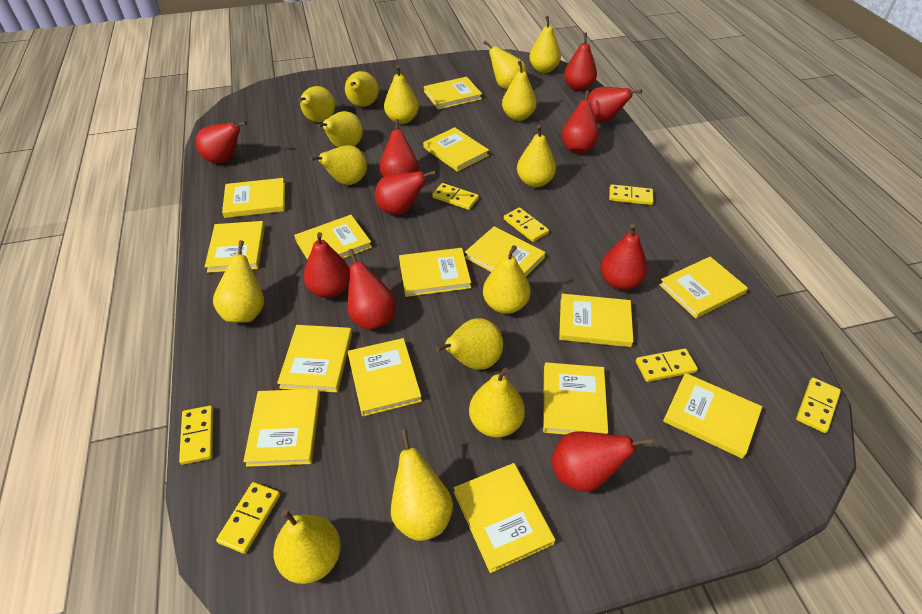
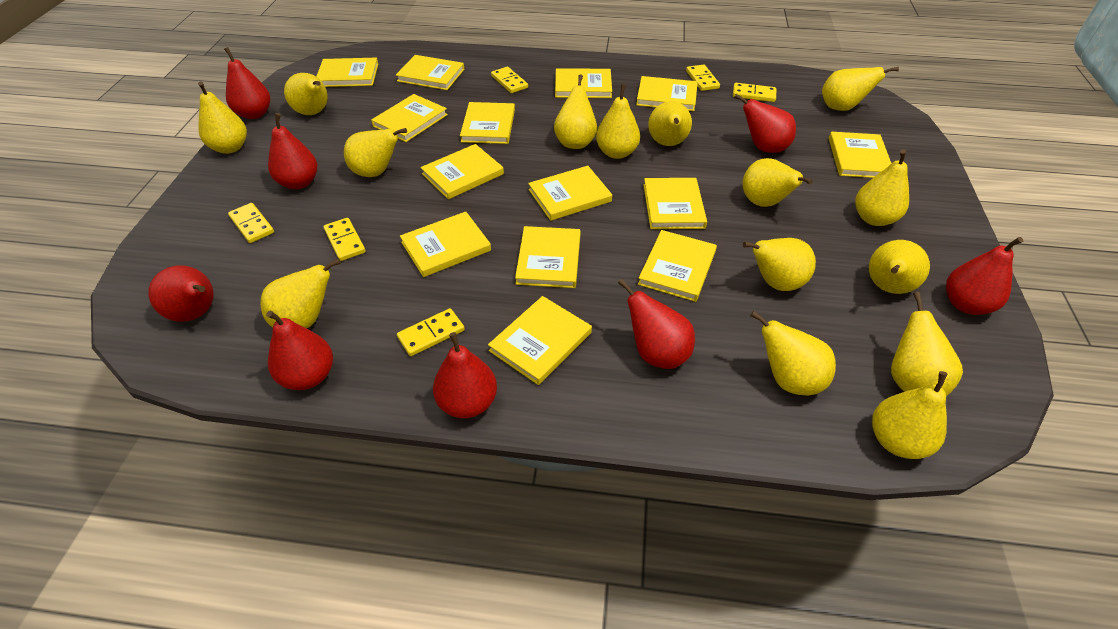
red pear: 10 -> 8
yellow book: 15 -> 14
yellow domino: 7 -> 6

